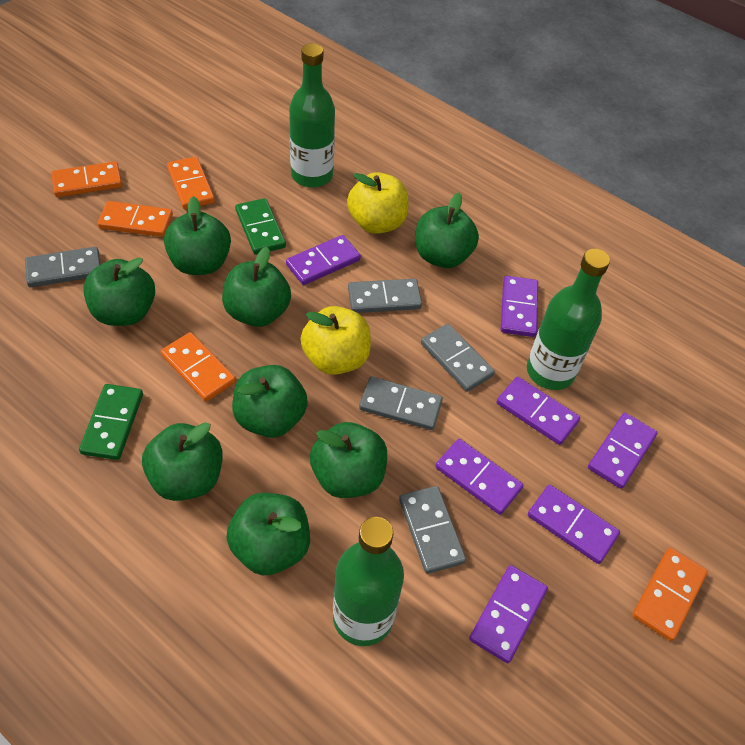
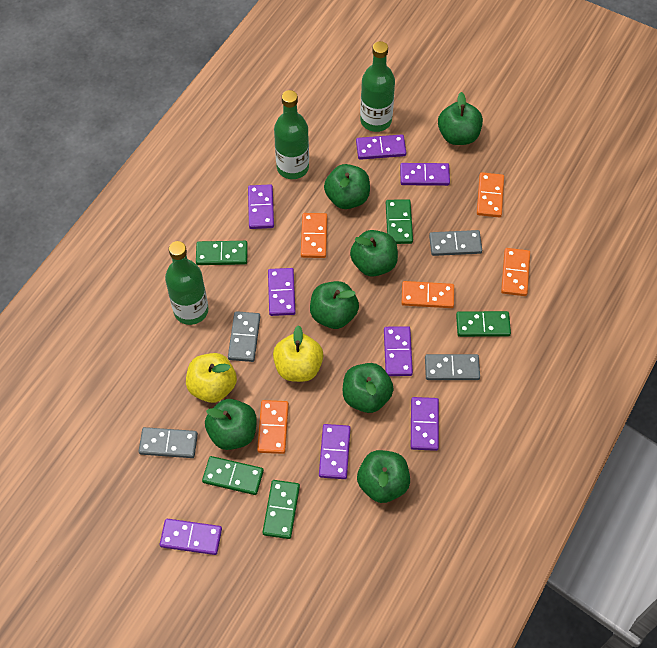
green apple: 8 -> 7
green domino: 2 -> 5
grey domino: 5 -> 4
purple domino: 7 -> 8

